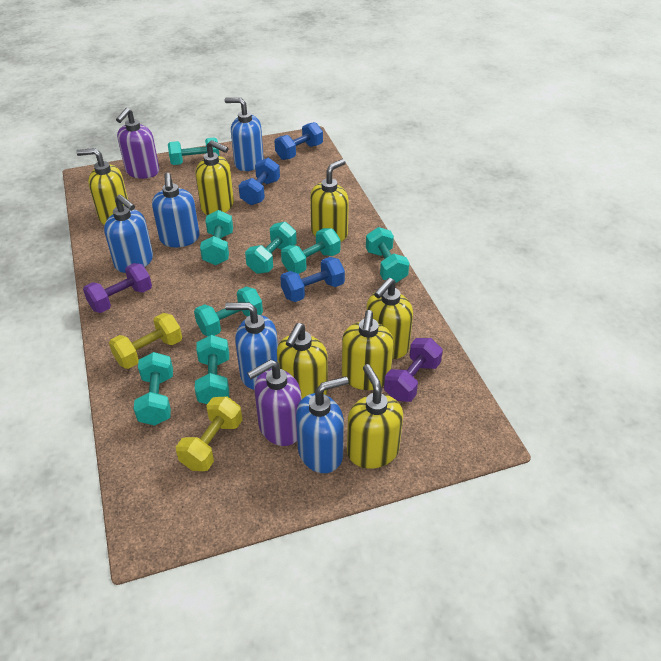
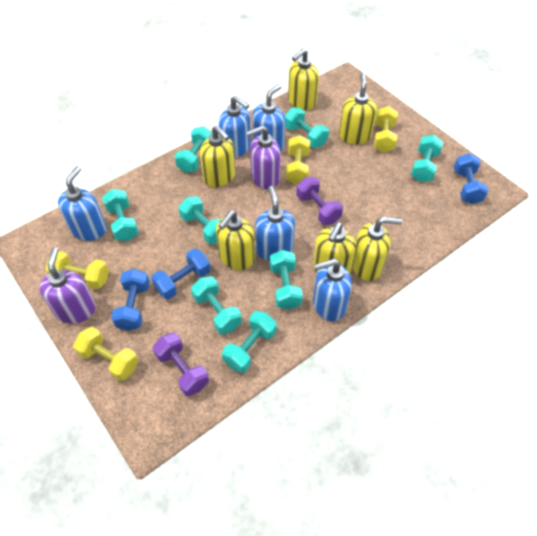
yellow dumbbell: 2 -> 4
yellow soap dispenser: 7 -> 6

